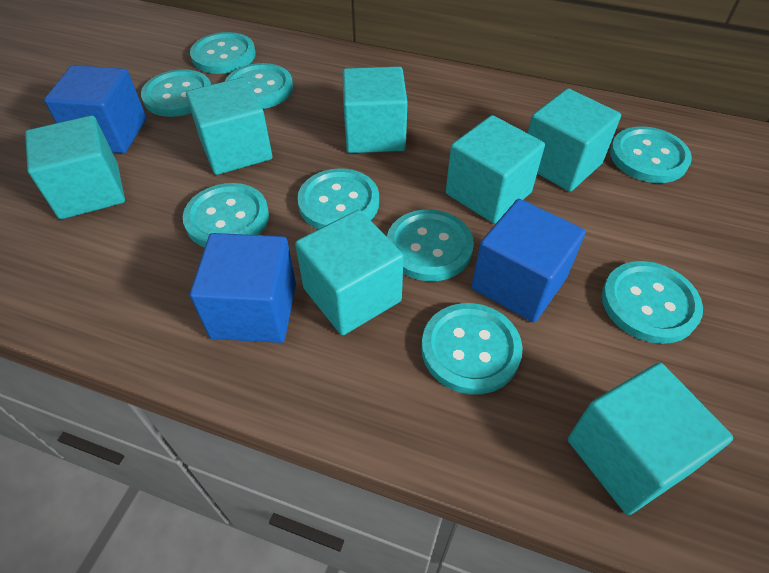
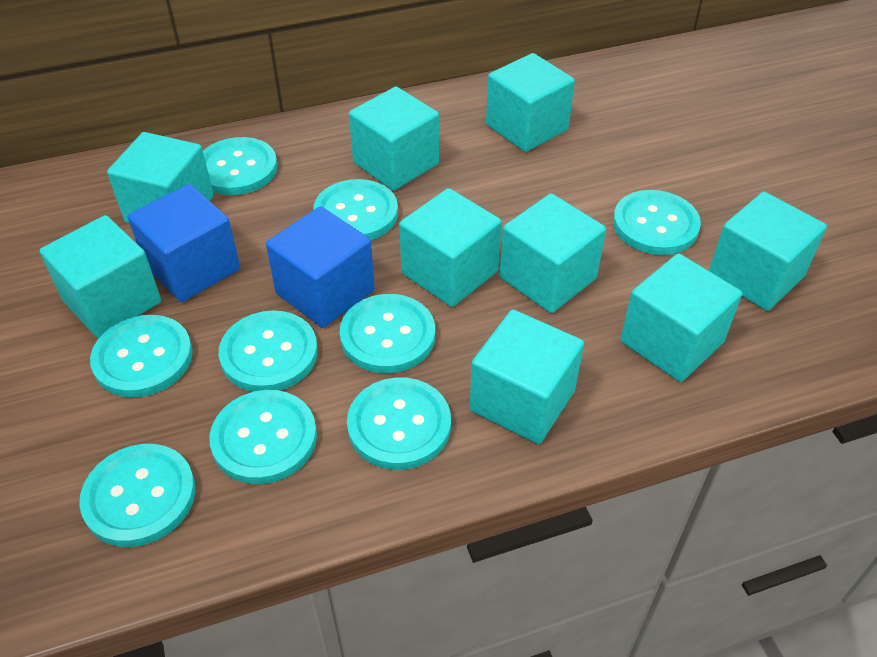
blue cube: 3 -> 2
turquoise cube: 7 -> 9

